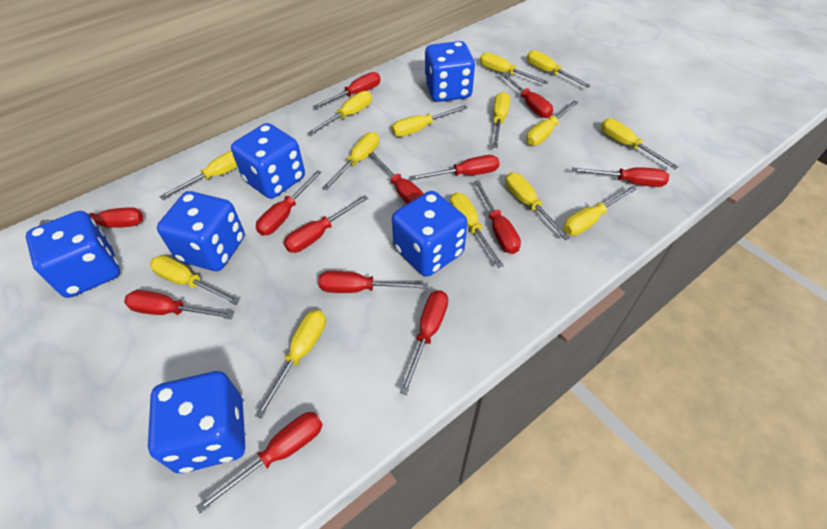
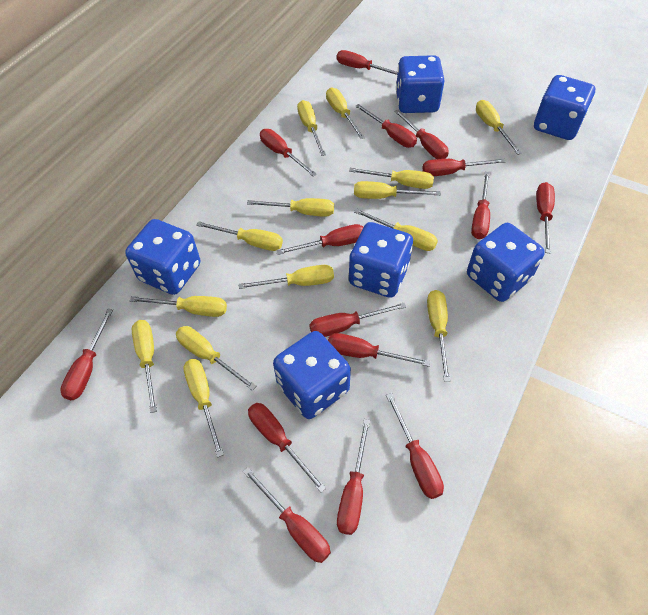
red screwdriver: 13 -> 15

